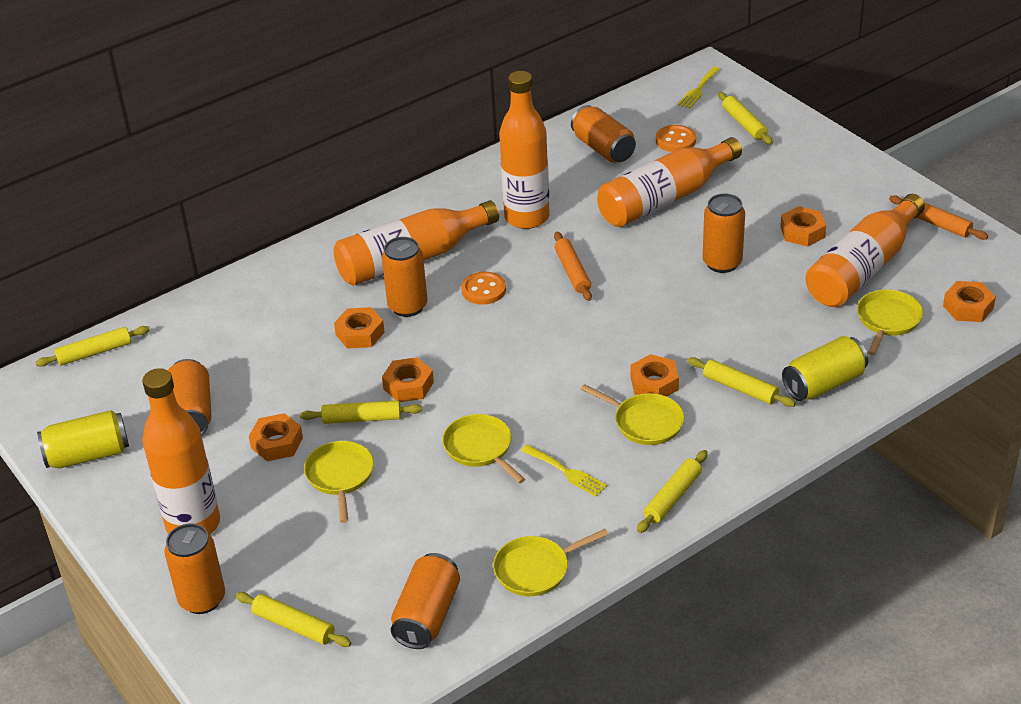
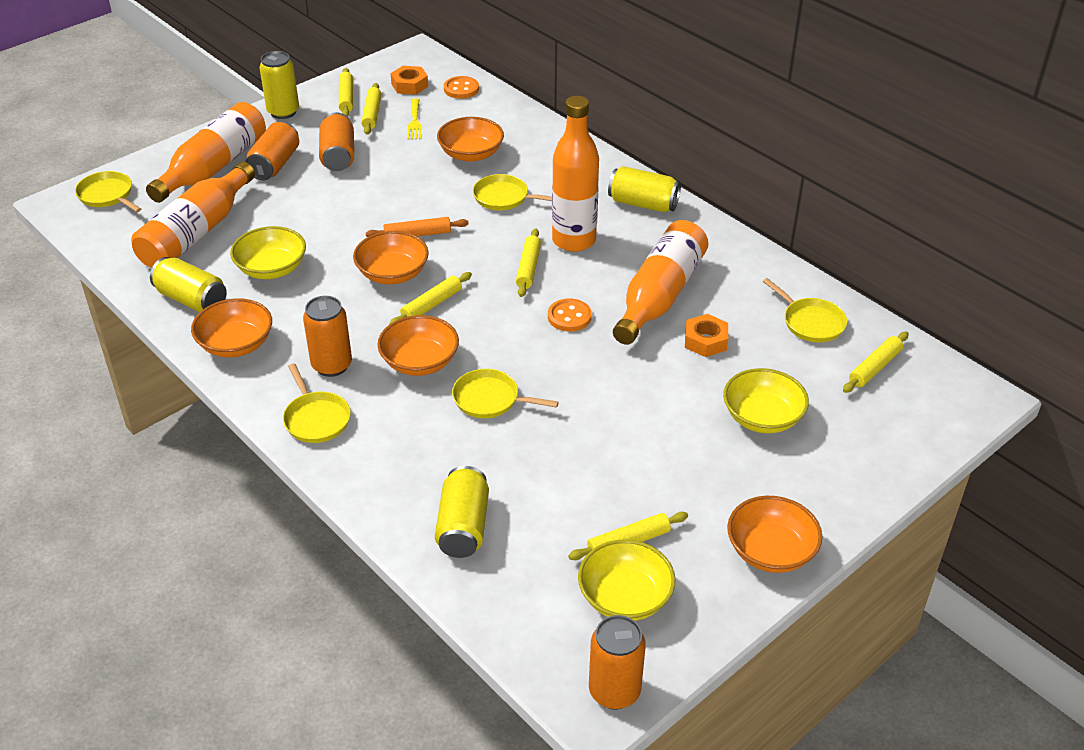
orange bottle: 5 -> 4
orange bowl: 0 -> 5
orange can: 6 -> 4
orange nut: 6 -> 2
orange rolling pin: 2 -> 1
yellow bowl: 0 -> 3
yellow can: 2 -> 4
yellow fork: 2 -> 1

